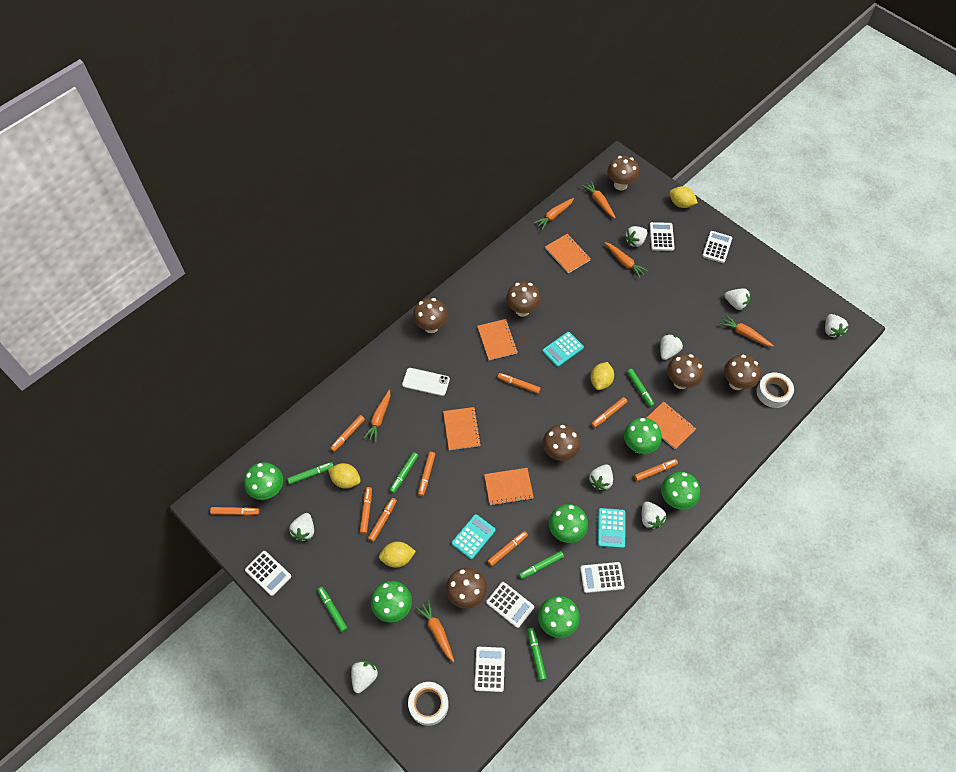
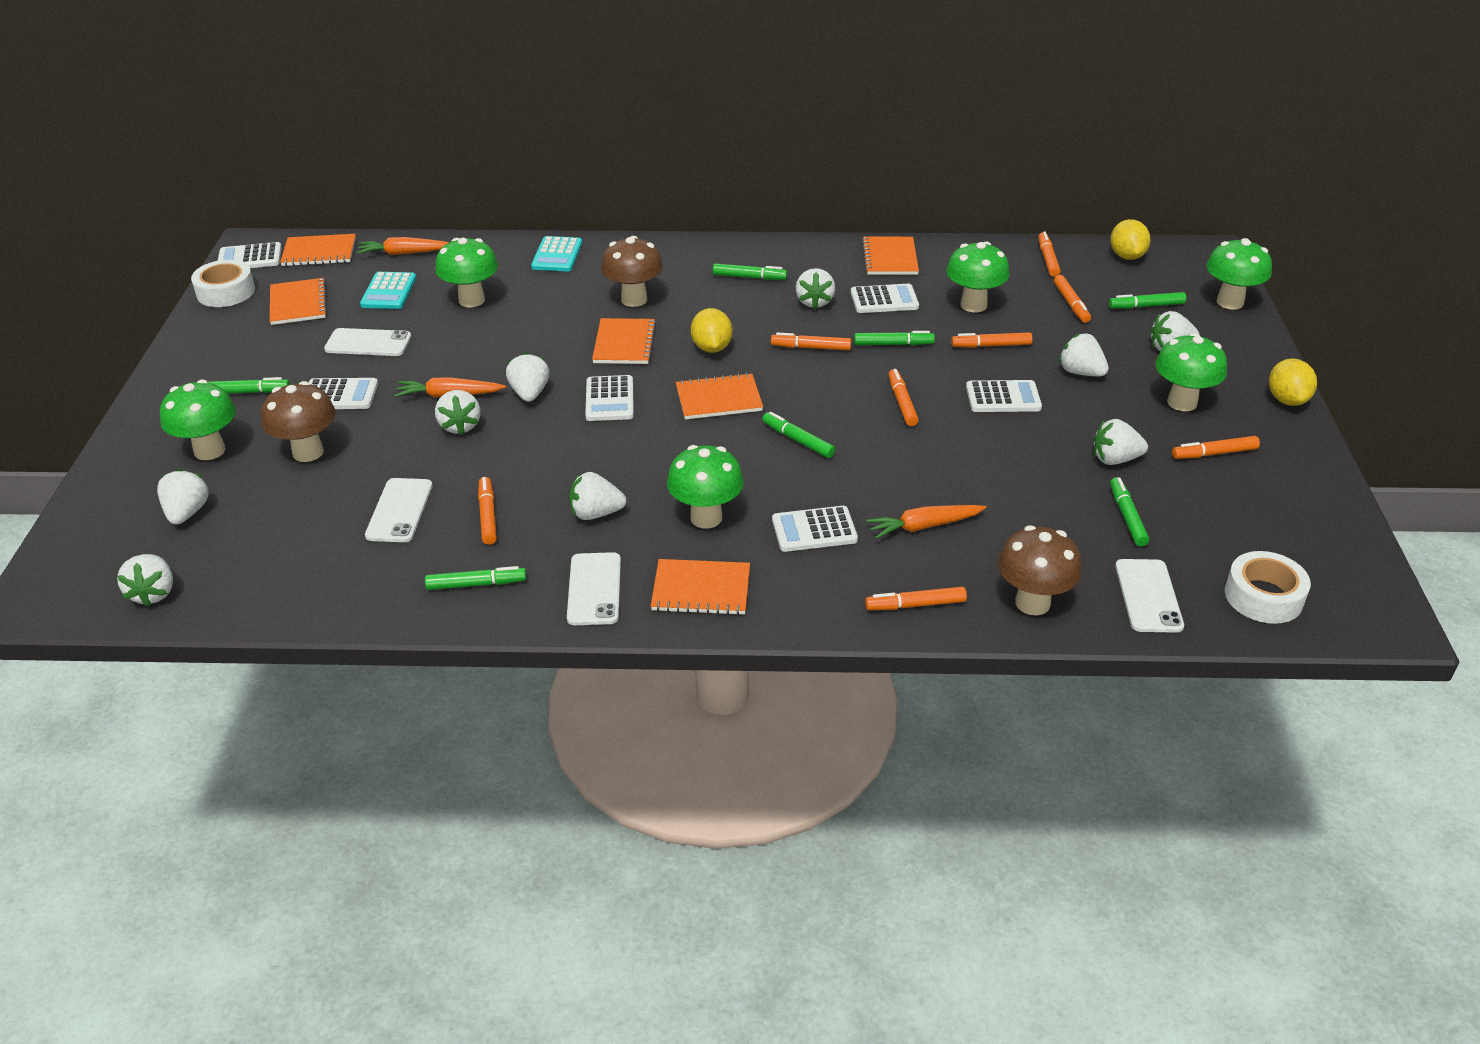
brown mushroom: 7 -> 3
green marker: 6 -> 7
orange carrot: 6 -> 3
orange marker: 9 -> 8
orange notebook: 5 -> 6
turquoise calculator: 3 -> 2
white phone: 1 -> 4
white strawberry: 8 -> 9
yellow lemon: 4 -> 3

